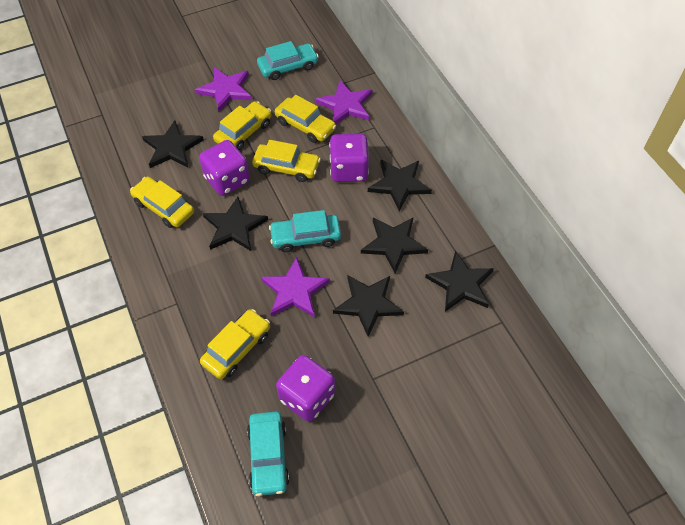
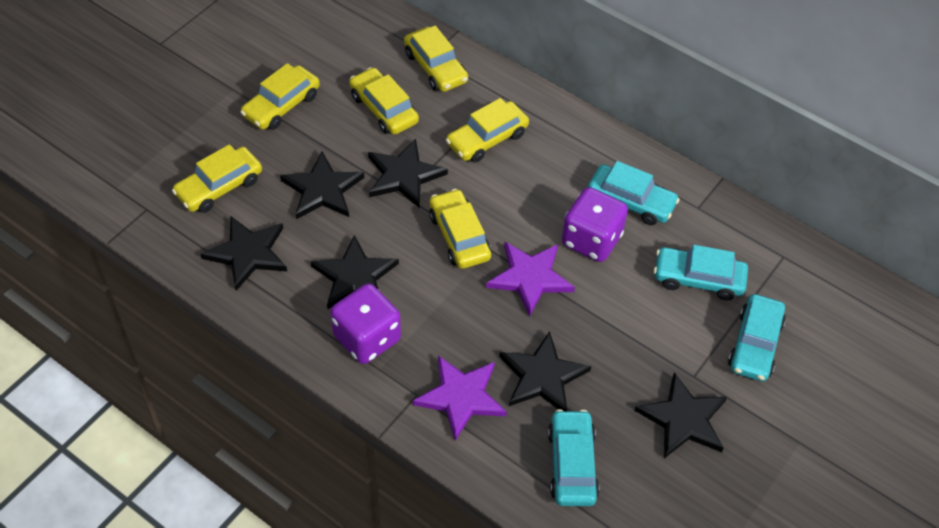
purple dice: 3 -> 2
purple star: 3 -> 2
turquoise car: 3 -> 4
yellow car: 5 -> 6

